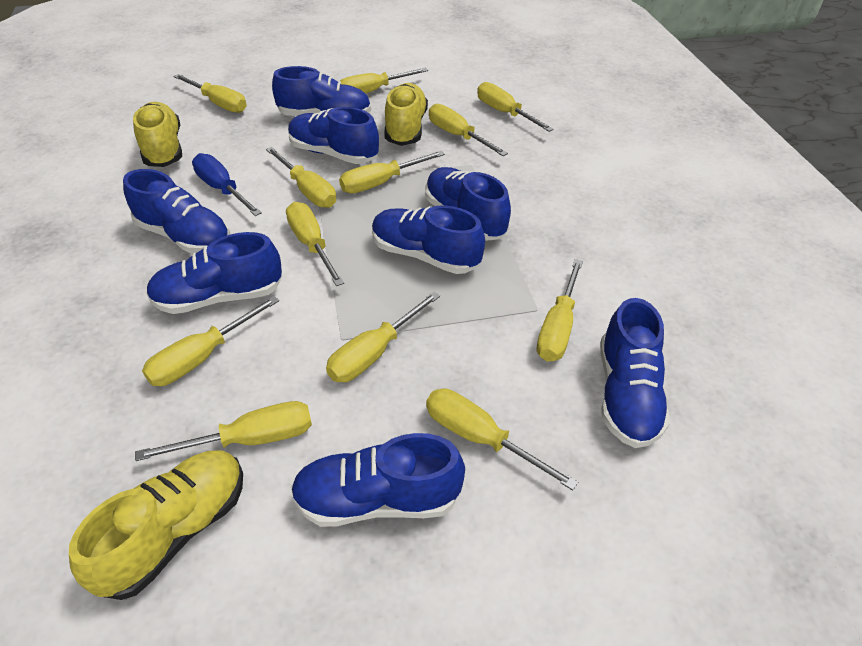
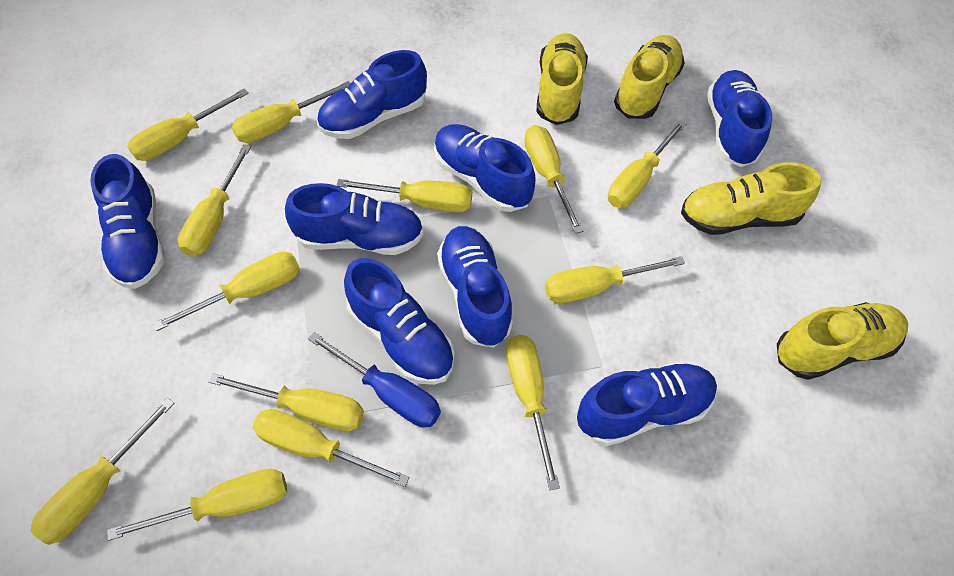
yellow screwdriver: 12 -> 13
yellow shoe: 3 -> 4

